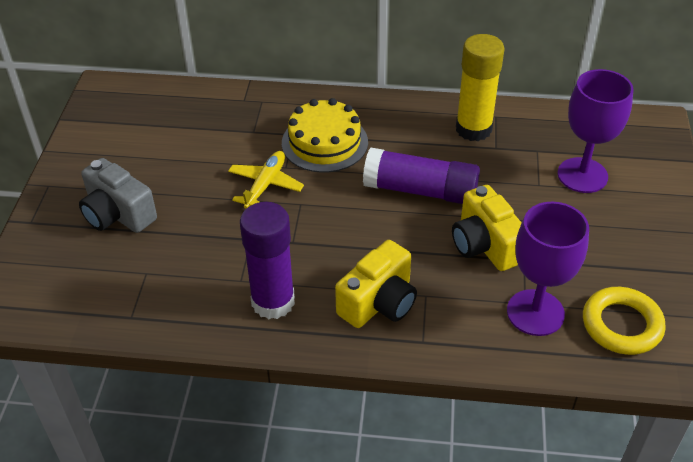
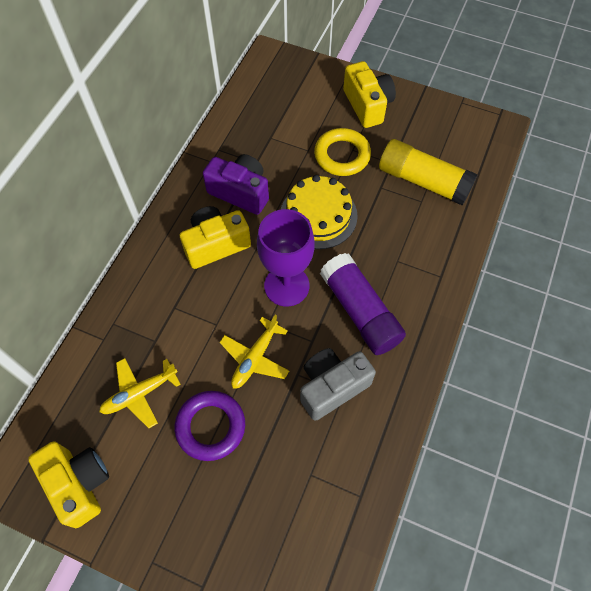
purple camera: 0 -> 1
purple glue stick: 2 -> 1
purple goblet: 2 -> 1
purple ring: 0 -> 1
yellow camera: 2 -> 3
yellow plane: 1 -> 2

